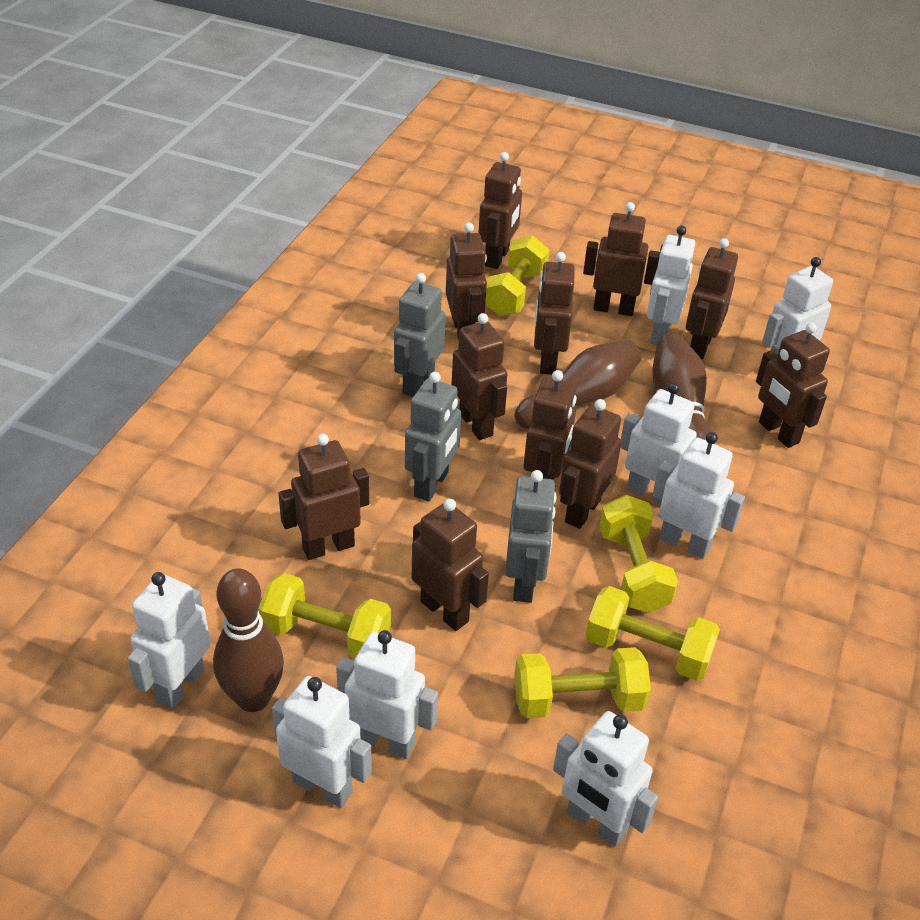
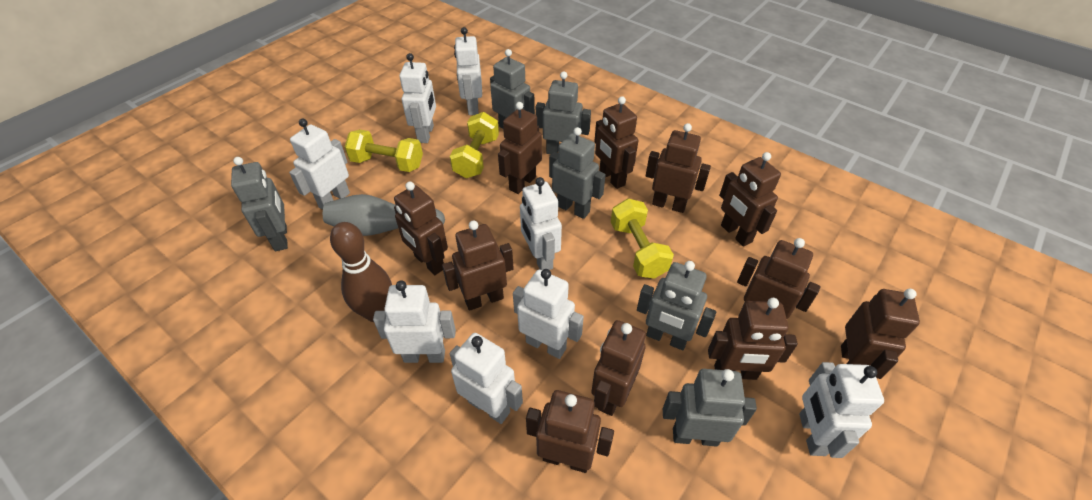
brown bowling pin: 3 -> 1
grey bowling pin: 0 -> 1
grey robot: 3 -> 6
yellow dumbbell: 5 -> 3

